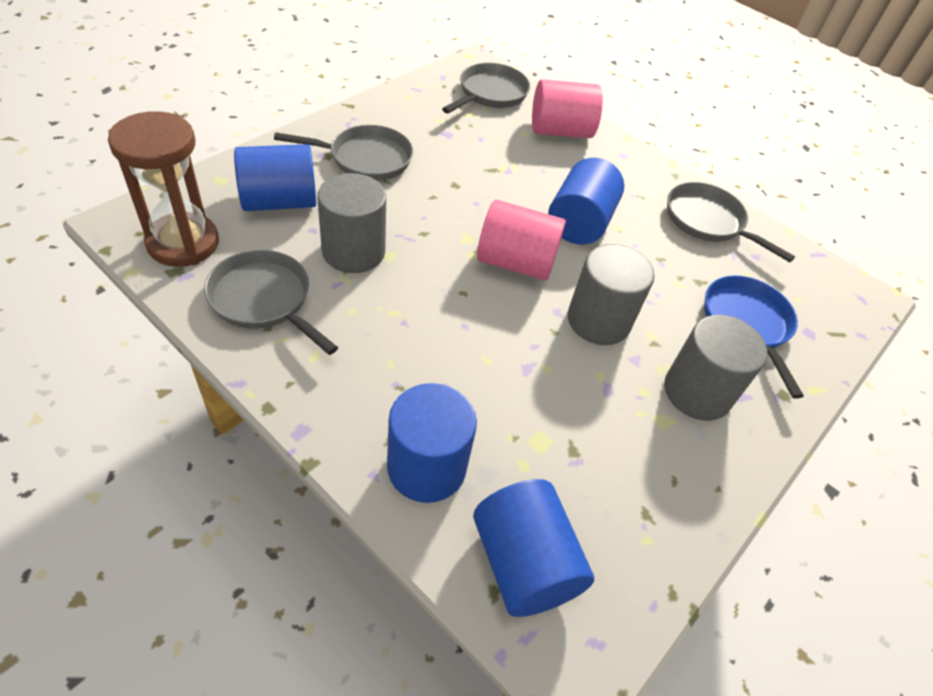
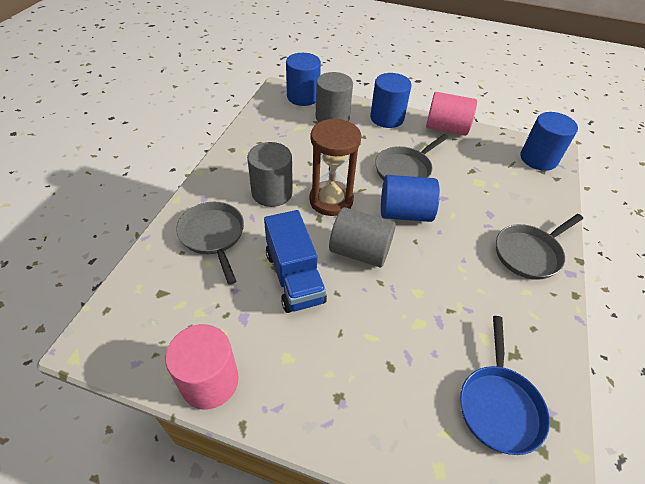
blue truck: 0 -> 1
grey pan: 4 -> 3

